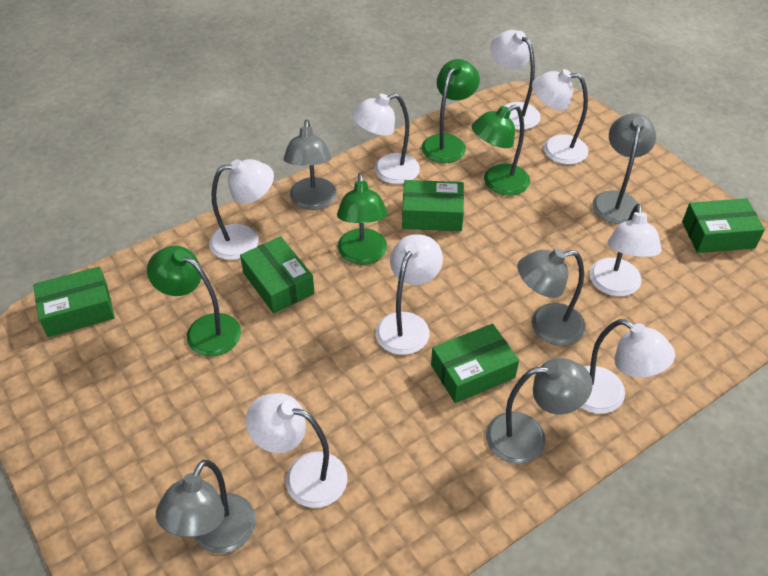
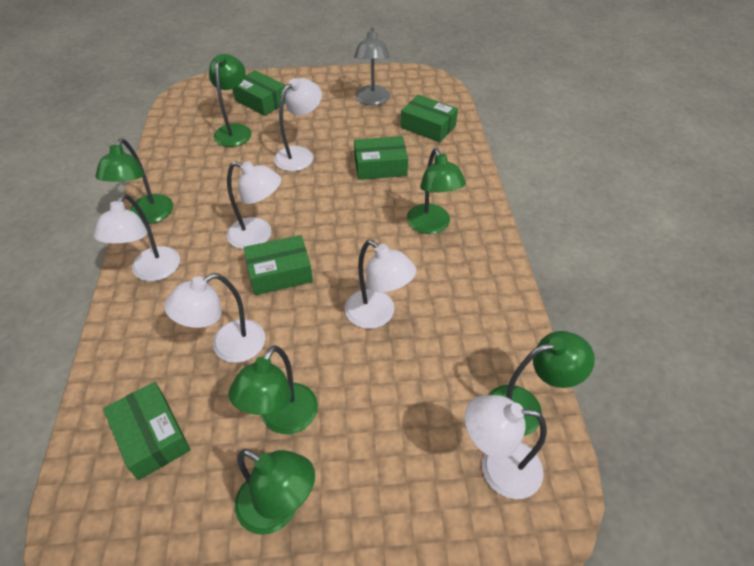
green lamp: 4 -> 6
grey lamp: 5 -> 1
white lamp: 8 -> 6

